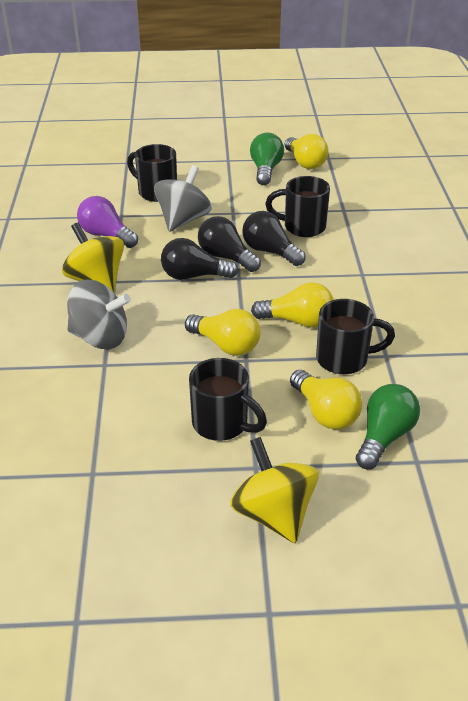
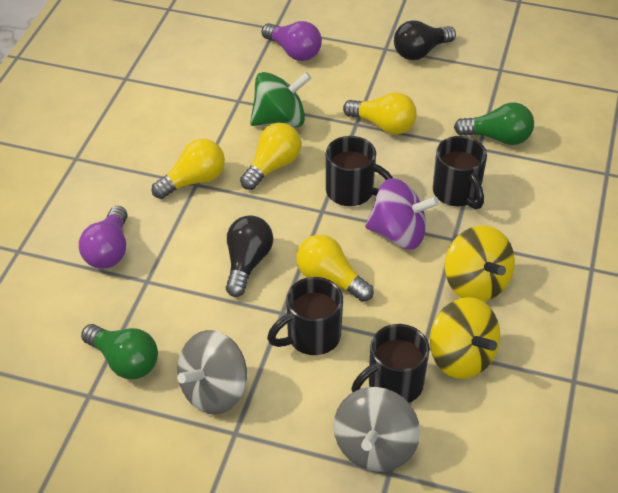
black light bulb: 3 -> 2
green spinning top: 0 -> 1
purple light bulb: 1 -> 2
purple spinning top: 0 -> 1

